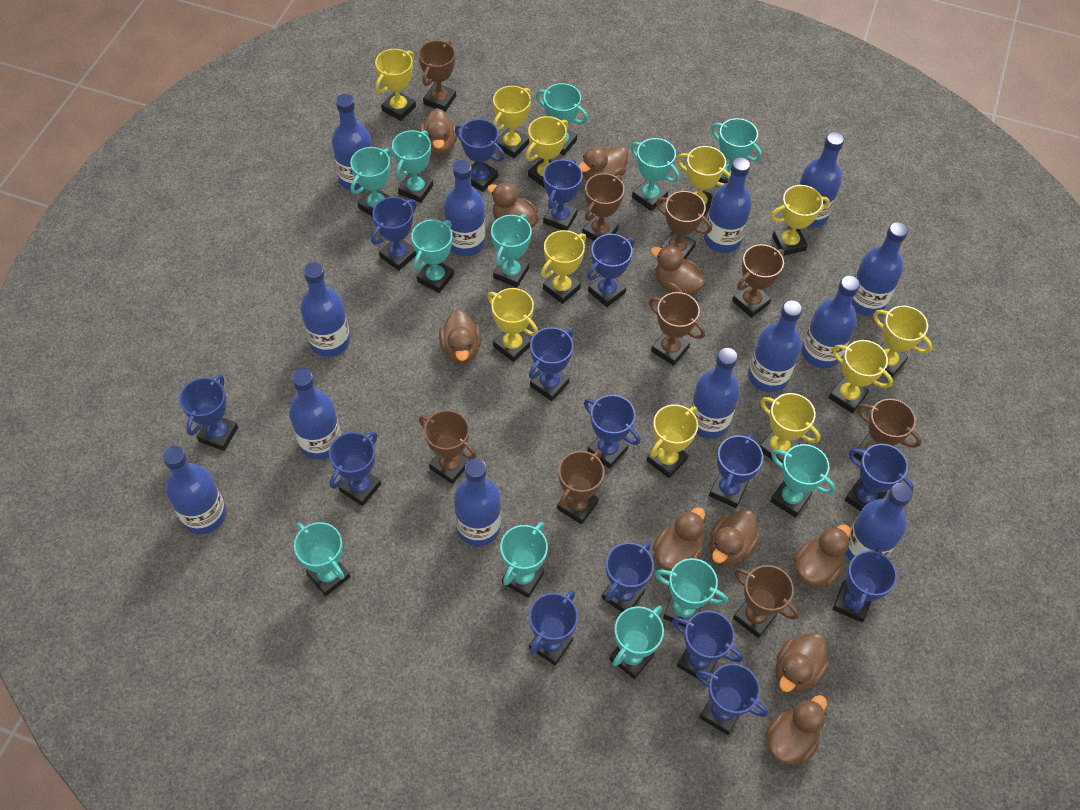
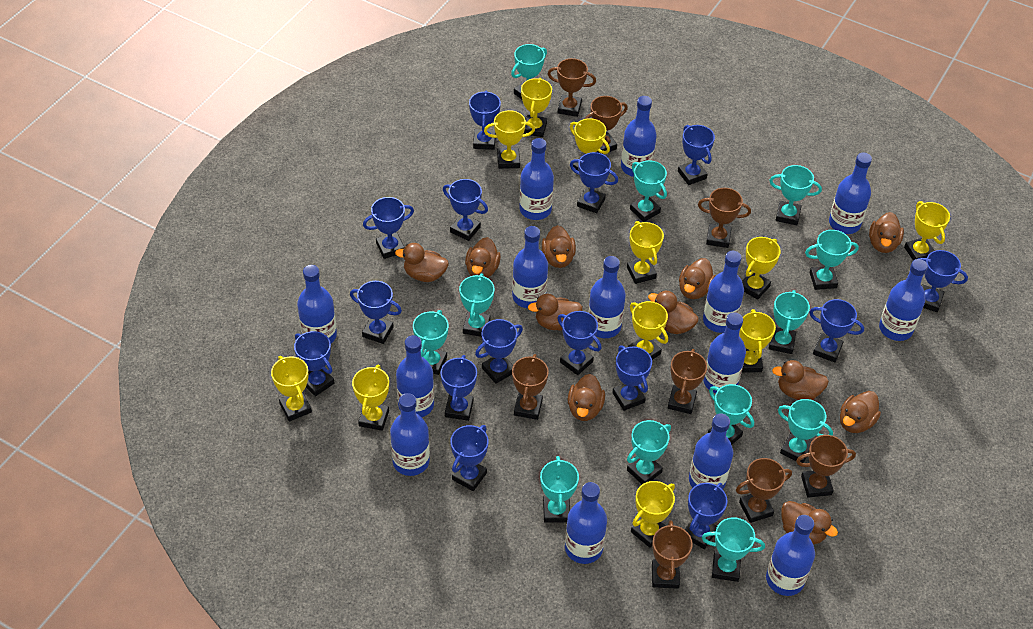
blue bottle: 13 -> 14
brown duck: 10 -> 11
brown trophy: 9 -> 8

